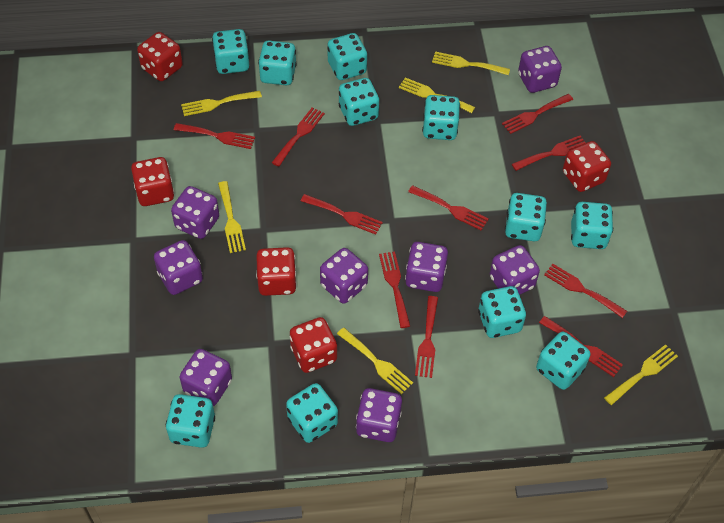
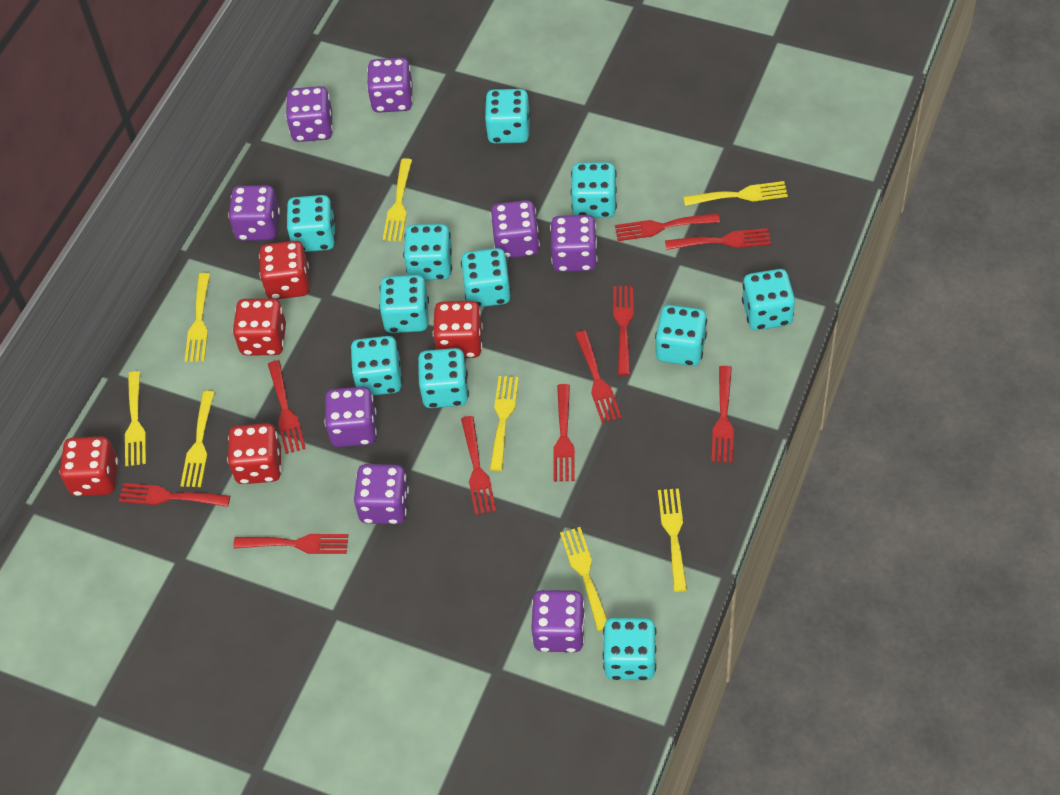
yellow fork: 6 -> 8

